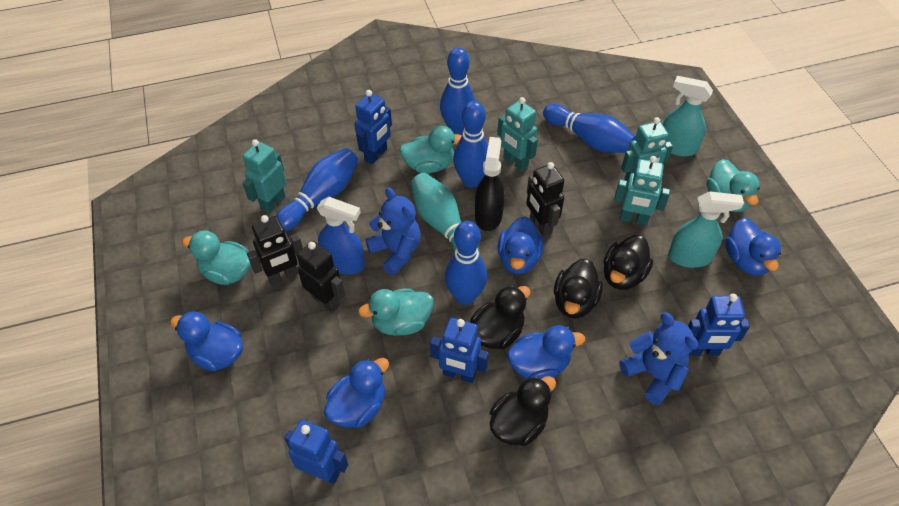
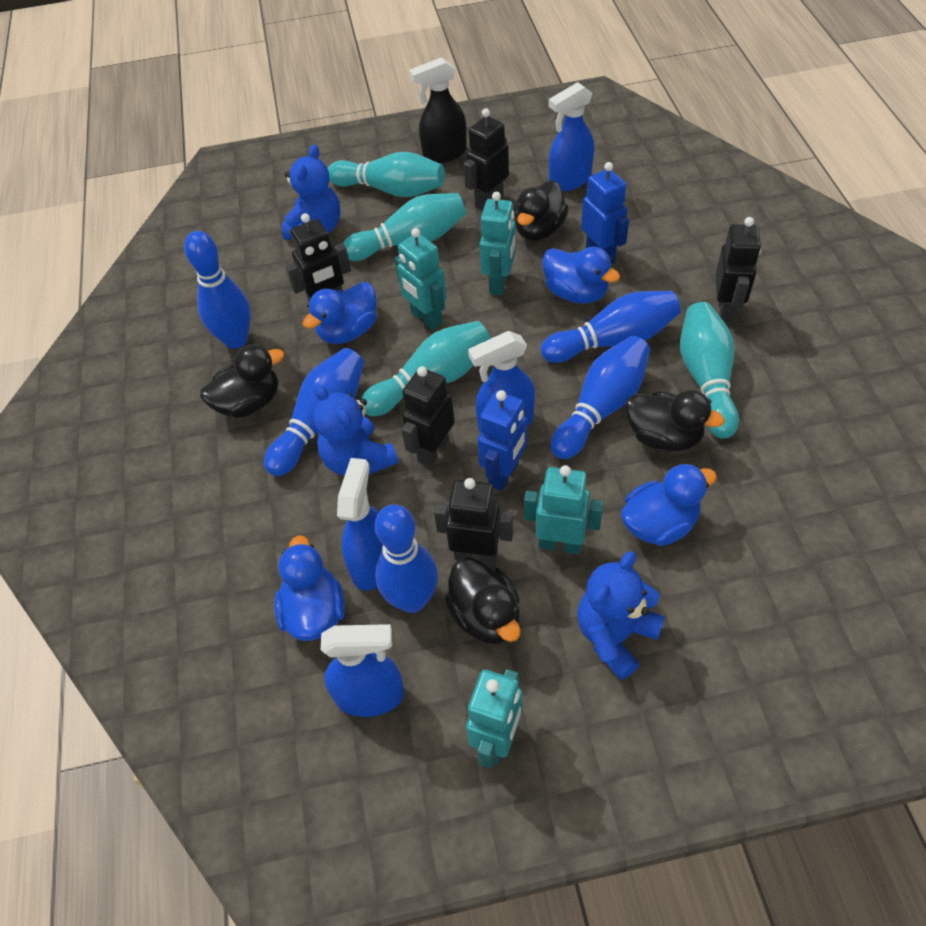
black robot: 3 -> 5
blue duck: 5 -> 4
blue robot: 4 -> 2
blue spray bottle: 1 -> 4
blue teddy bear: 2 -> 3
turquoise bowling pin: 1 -> 4
turquoise duck: 4 -> 0
turquoise spray bottle: 2 -> 0

